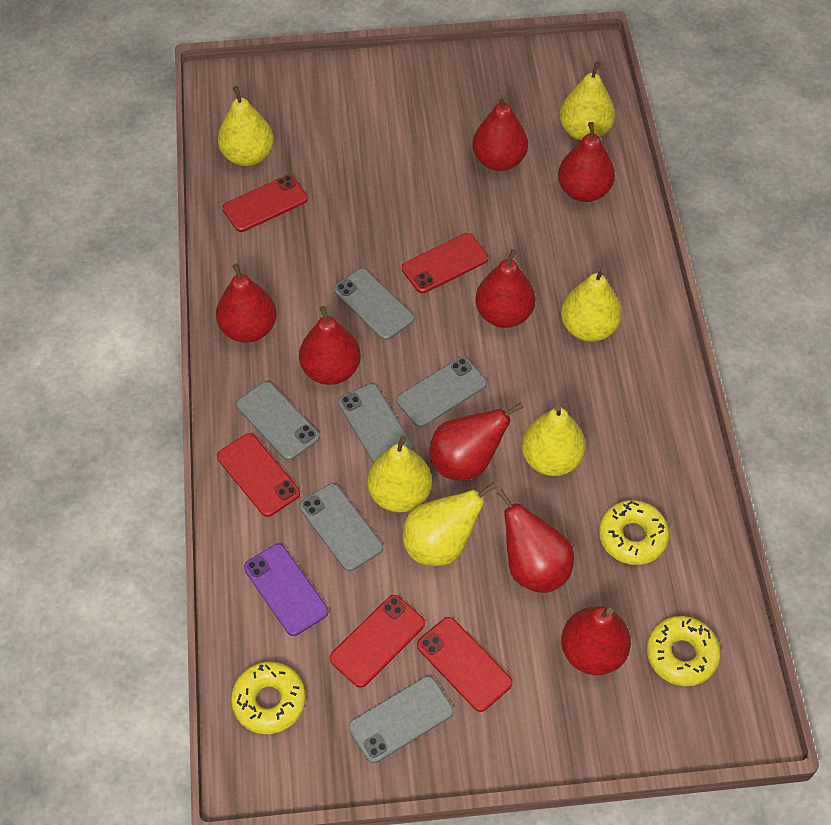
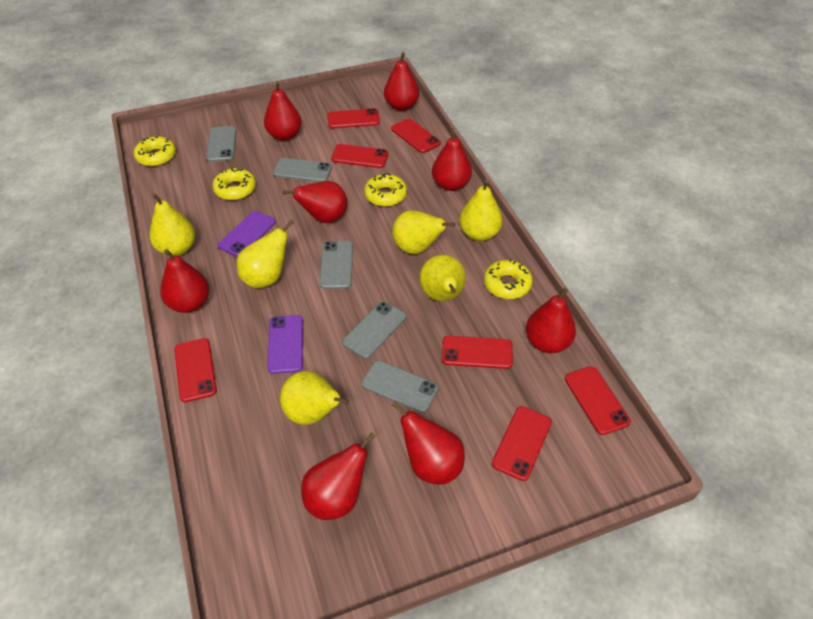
grey phone: 6 -> 5
purple phone: 1 -> 2
red phone: 5 -> 7
yellow donut: 3 -> 4

